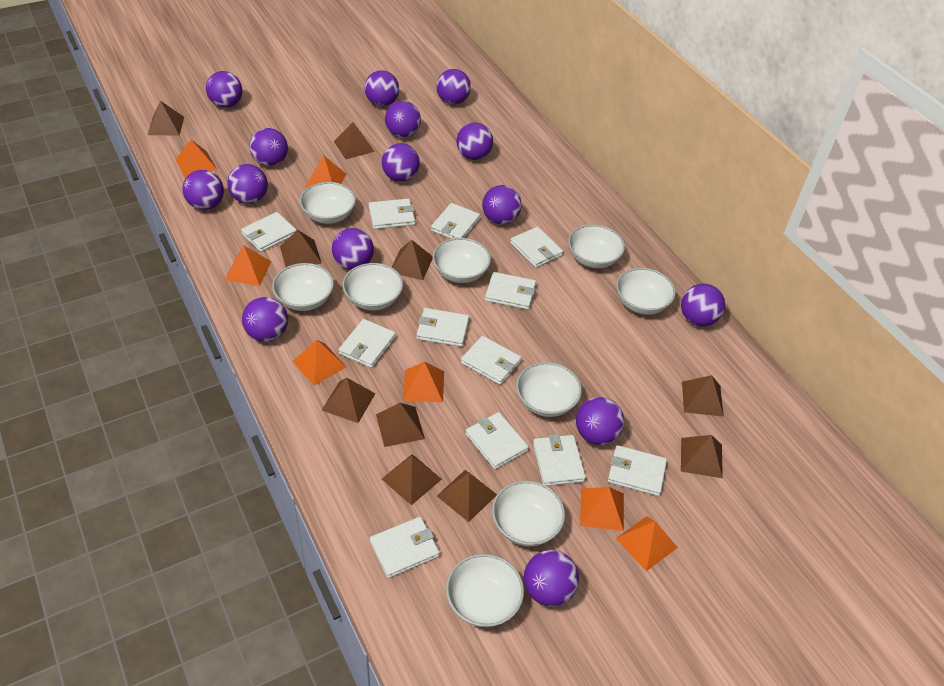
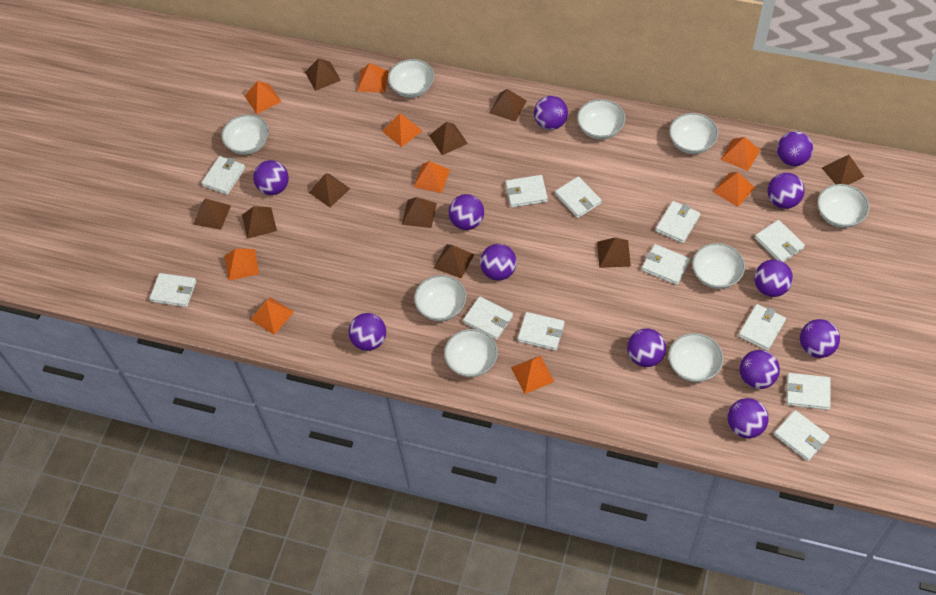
orange pyramid: 7 -> 9
purple ball: 15 -> 12

